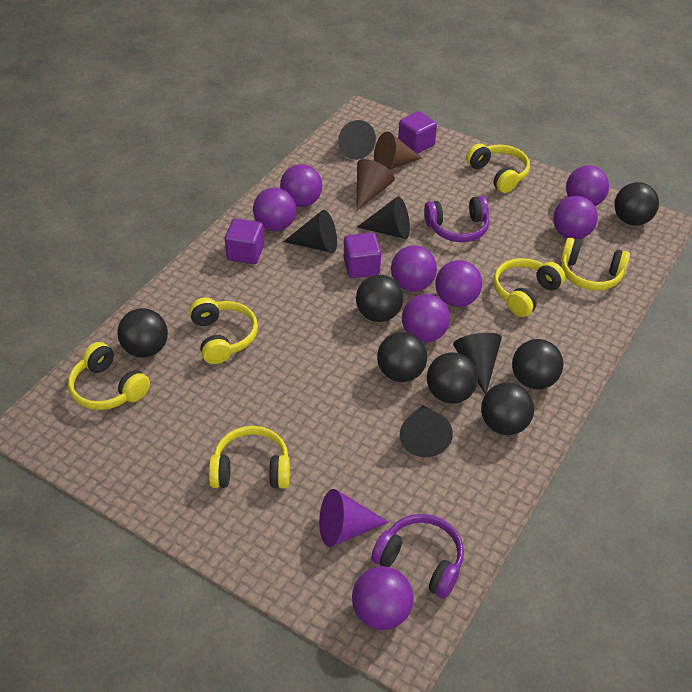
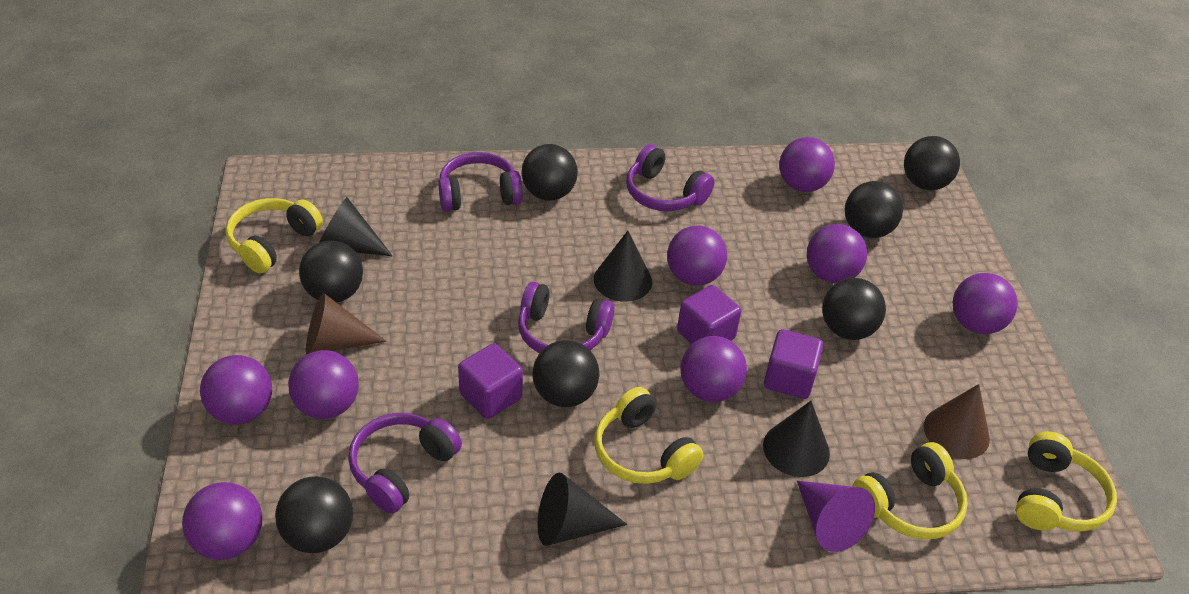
black cone: 5 -> 4
purple headphones: 2 -> 4
yellow headphones: 6 -> 4

